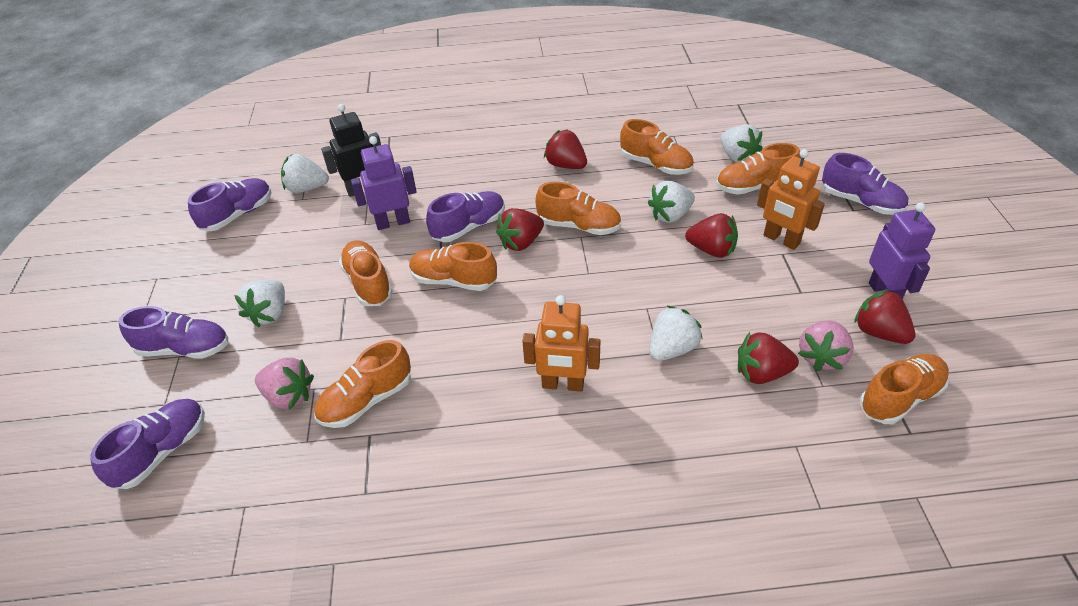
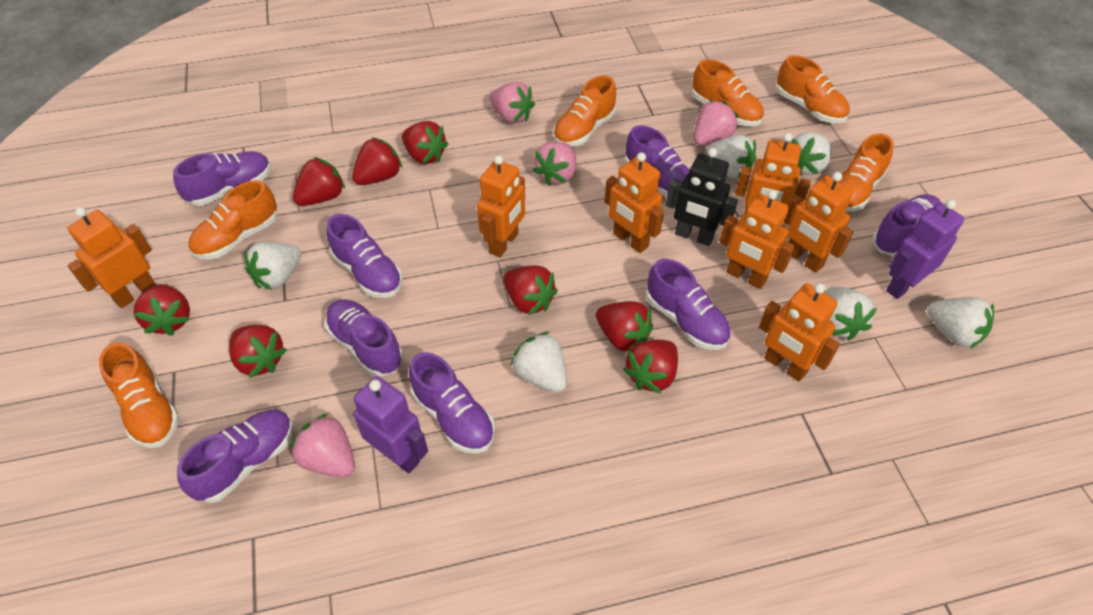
orange robot: 2 -> 7
orange shoe: 7 -> 6
pink strawberry: 2 -> 4
purple shoe: 5 -> 8
red strawberry: 5 -> 8
white strawberry: 5 -> 6

